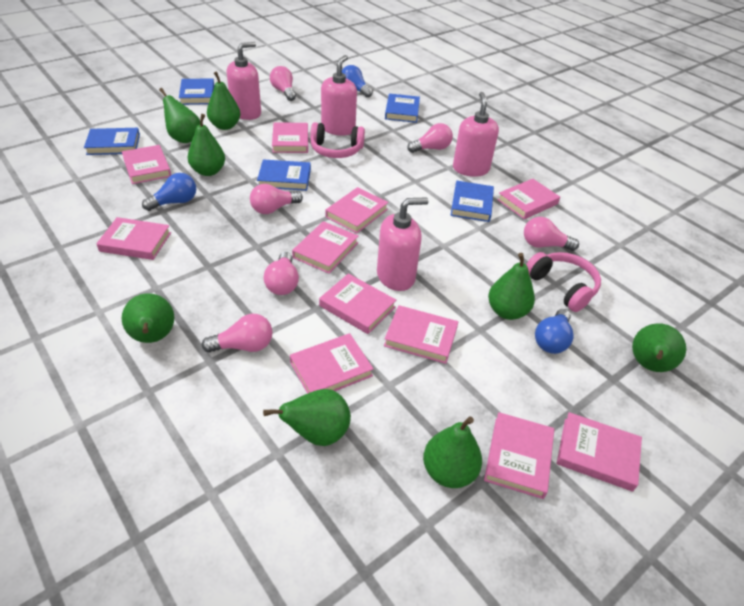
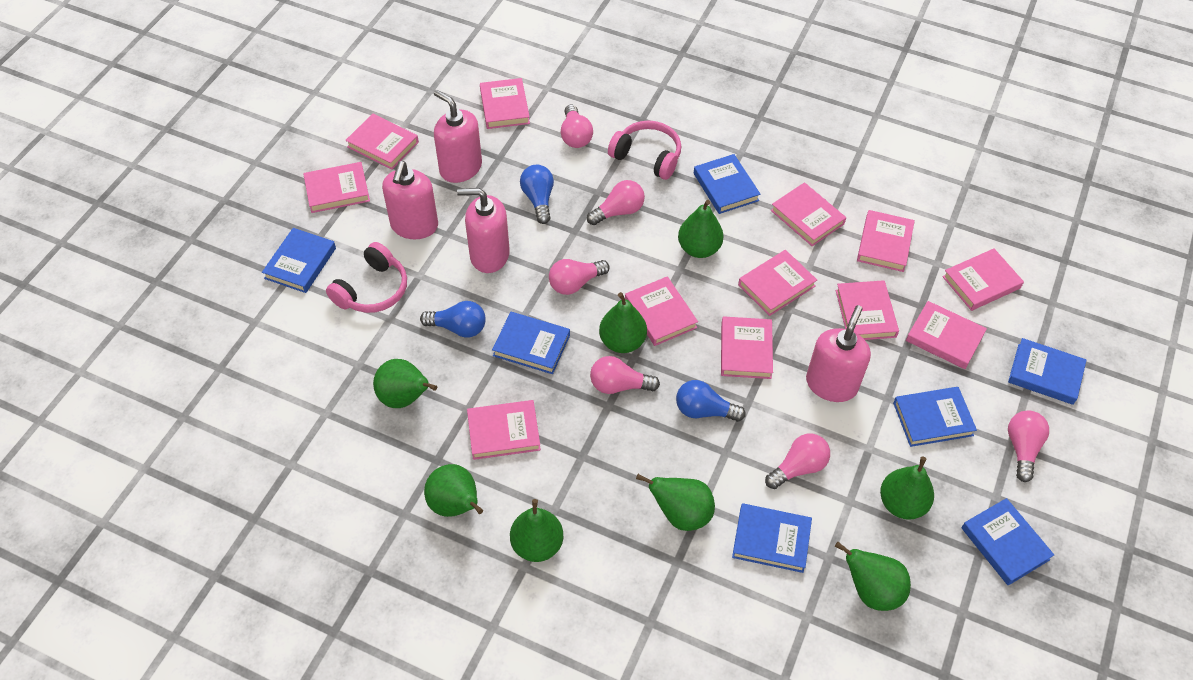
blue book: 5 -> 7
pink book: 11 -> 12

